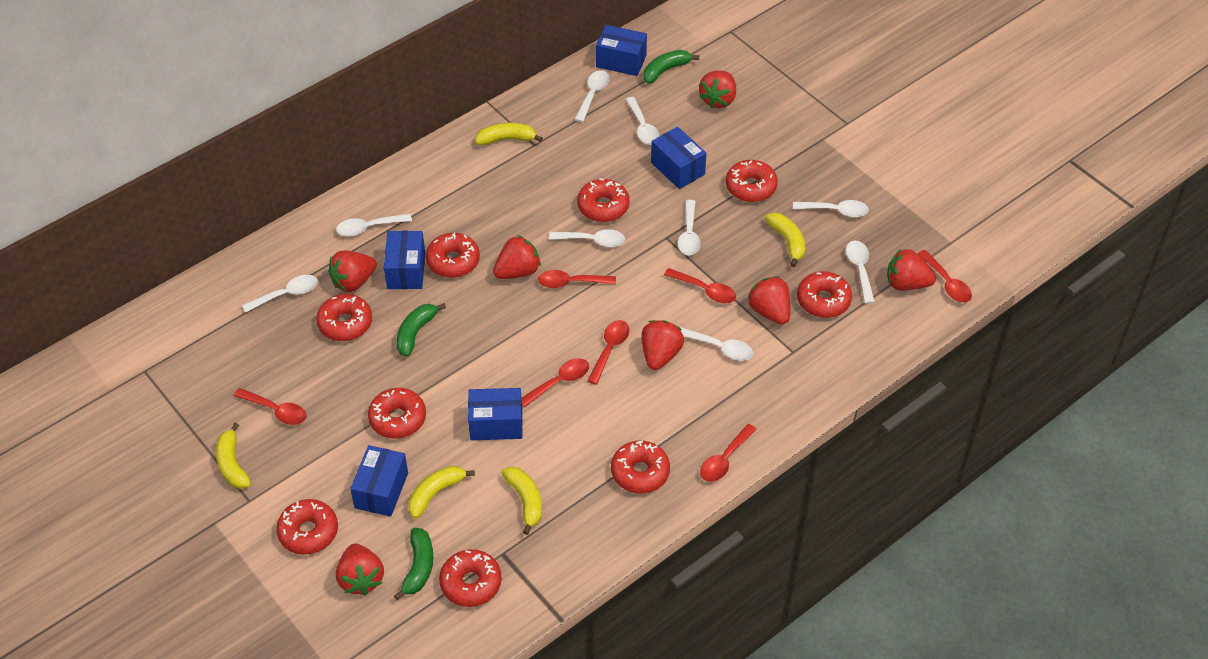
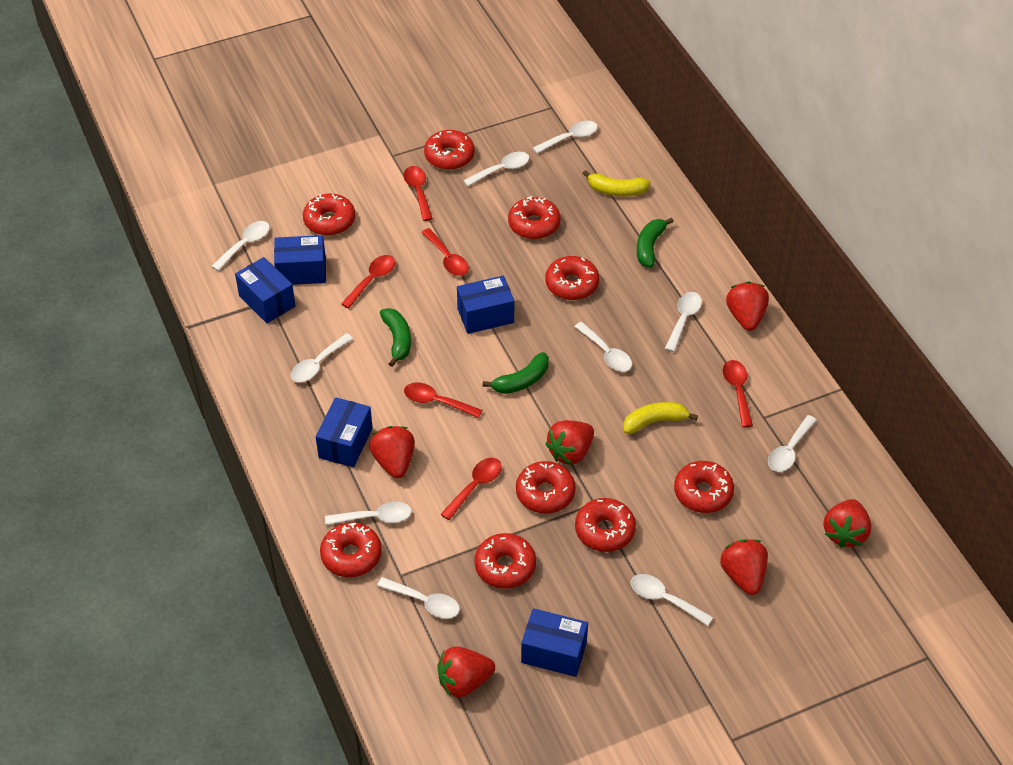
red spoon: 7 -> 6
red strawberry: 7 -> 6
white spoon: 9 -> 10
yellow banana: 5 -> 2

